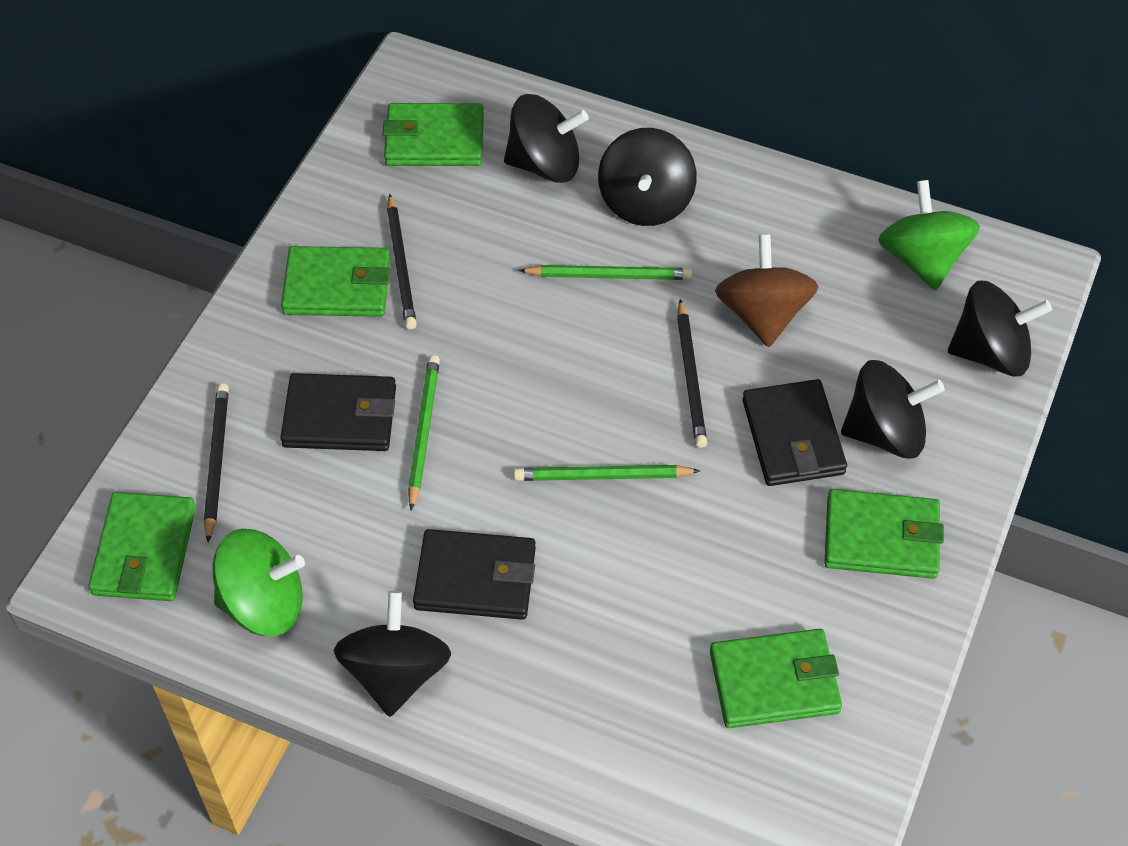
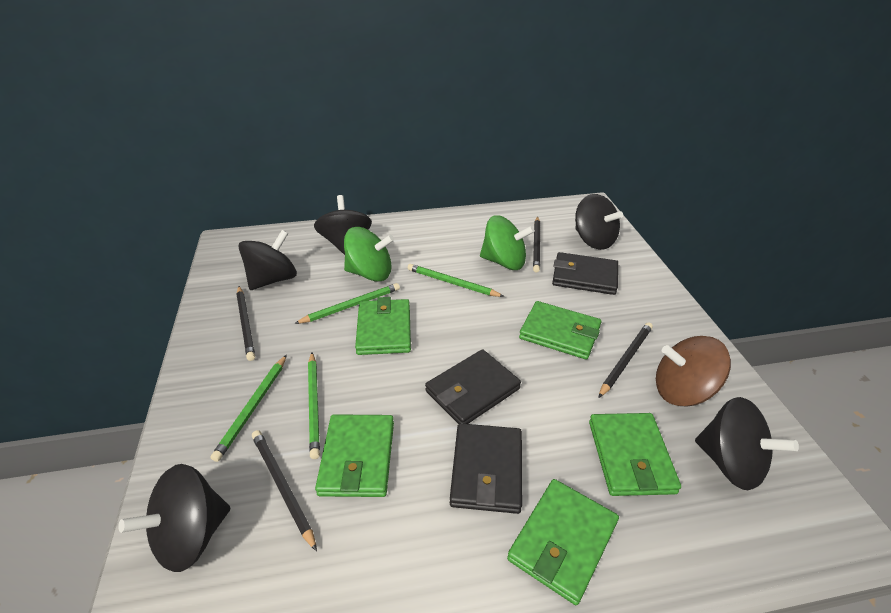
black pencil: 3 -> 4
green pencil: 3 -> 4

